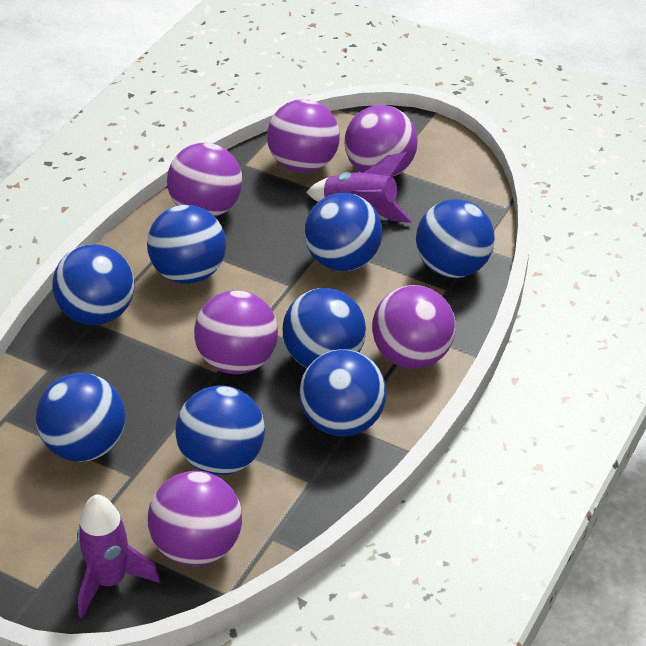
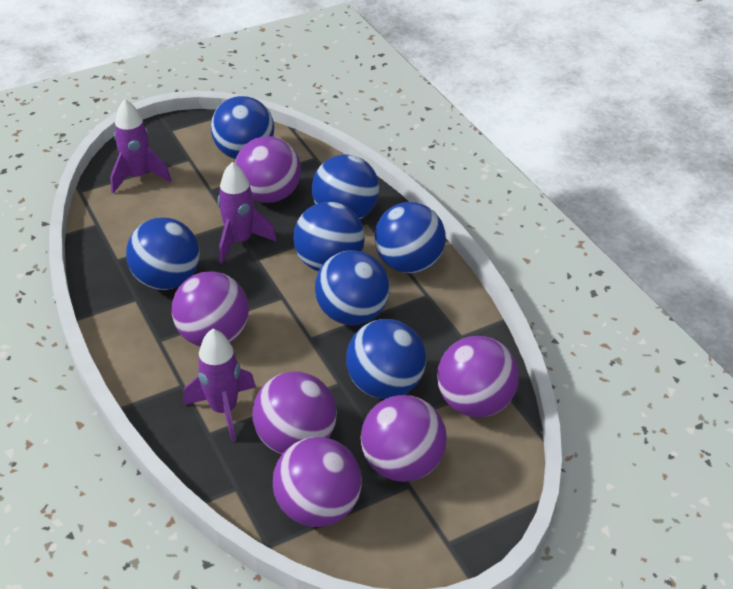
blue ball: 8 -> 7
purple rocket: 2 -> 3

